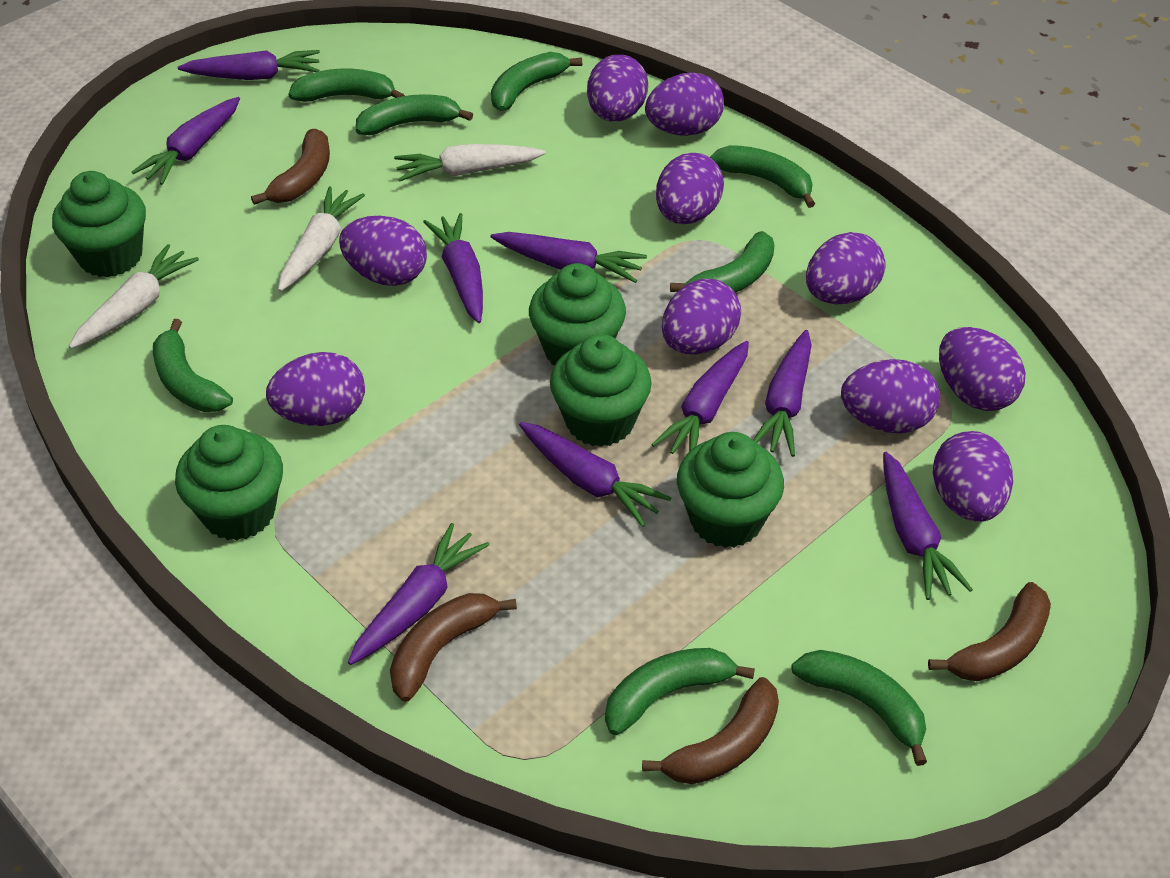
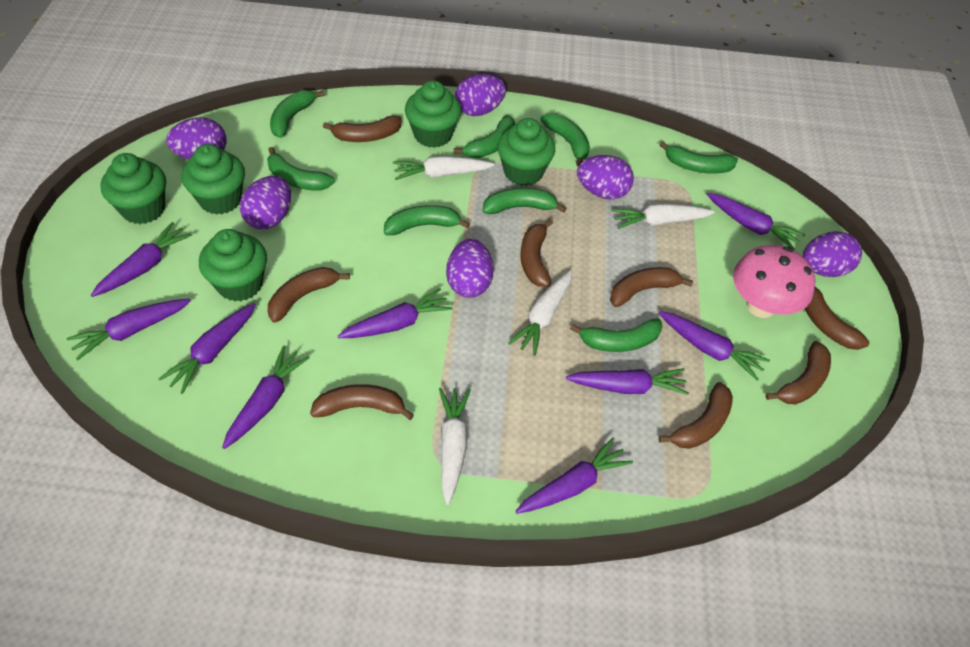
brown banana: 4 -> 8
pink mushroom: 0 -> 1
purple egg: 10 -> 6
white carrot: 3 -> 4

